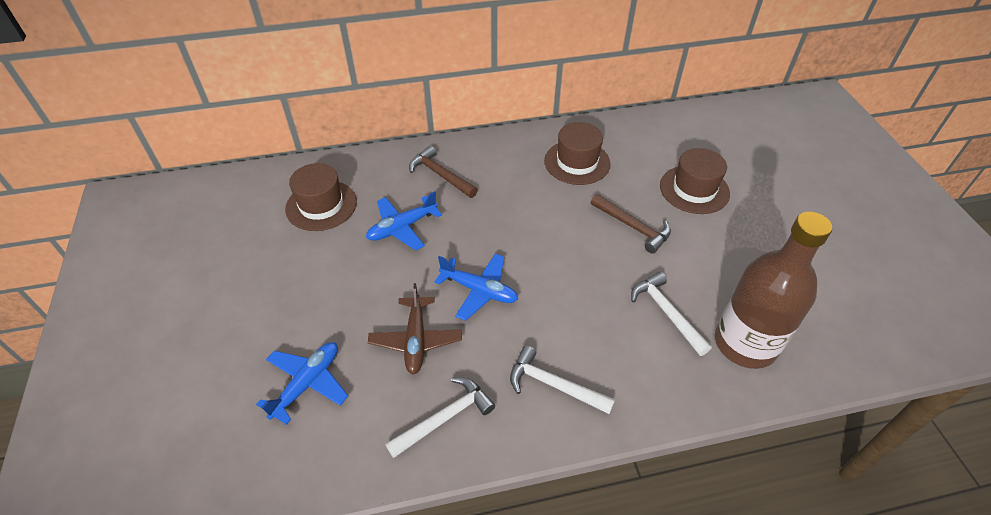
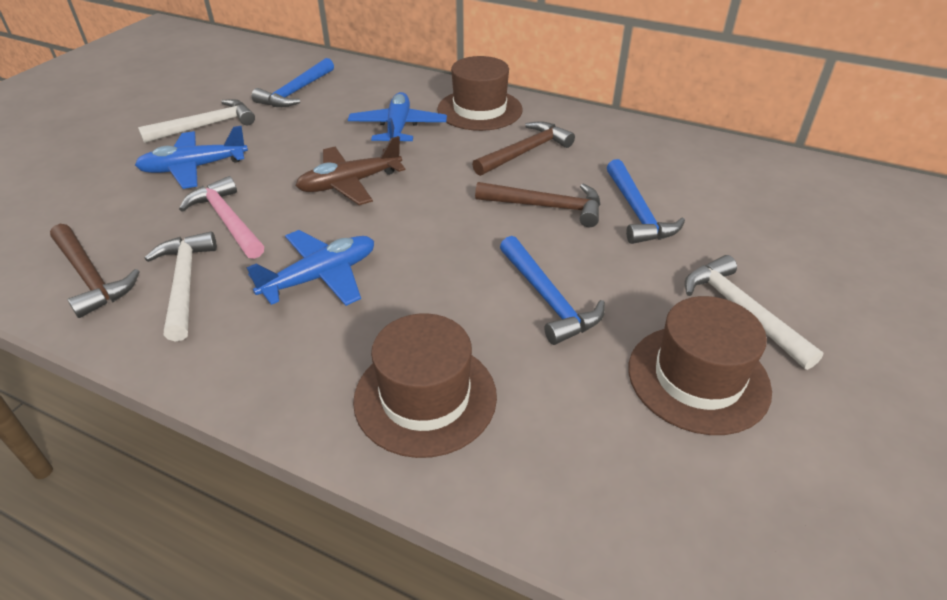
blue hammer: 0 -> 3
brown bottle: 1 -> 0
brown hammer: 2 -> 3
pink hammer: 0 -> 1

